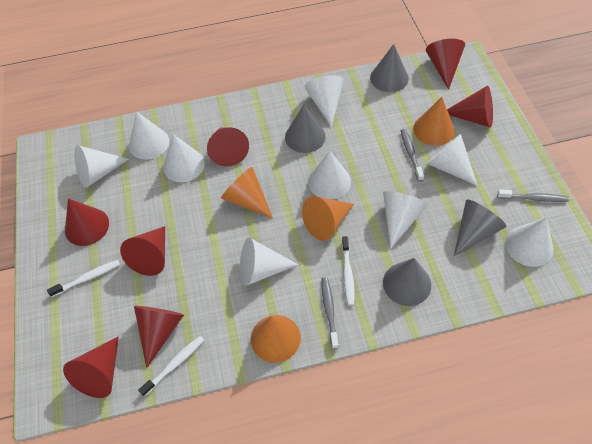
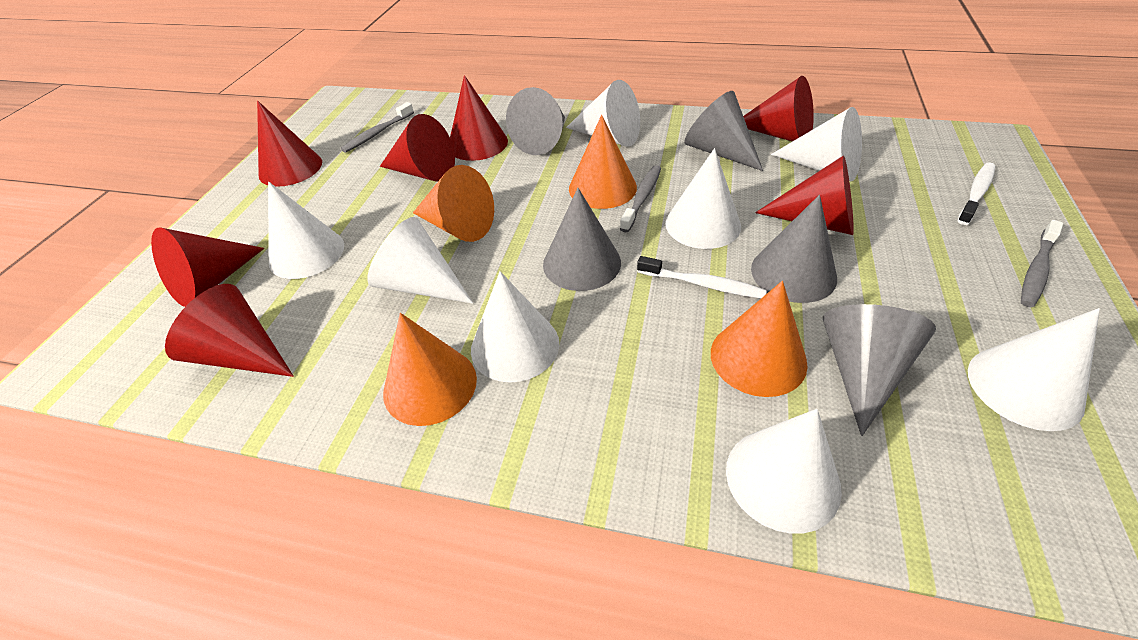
grey cone: 4 -> 5
white cone: 9 -> 8
white toothbrush: 3 -> 2

